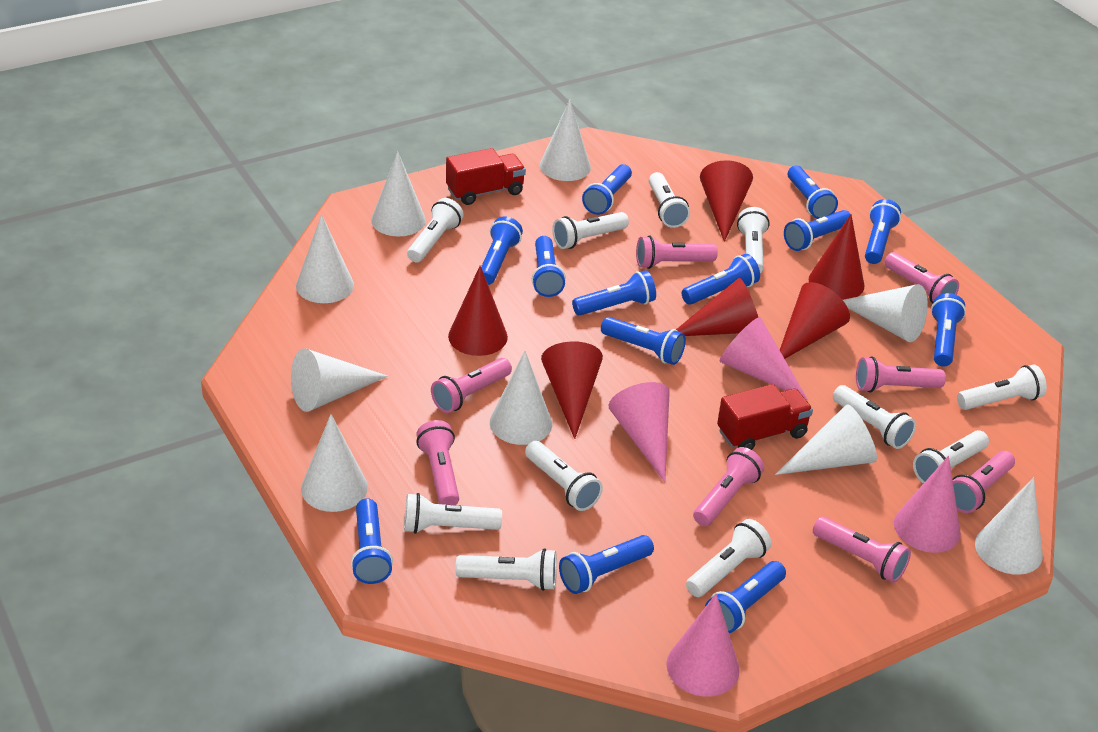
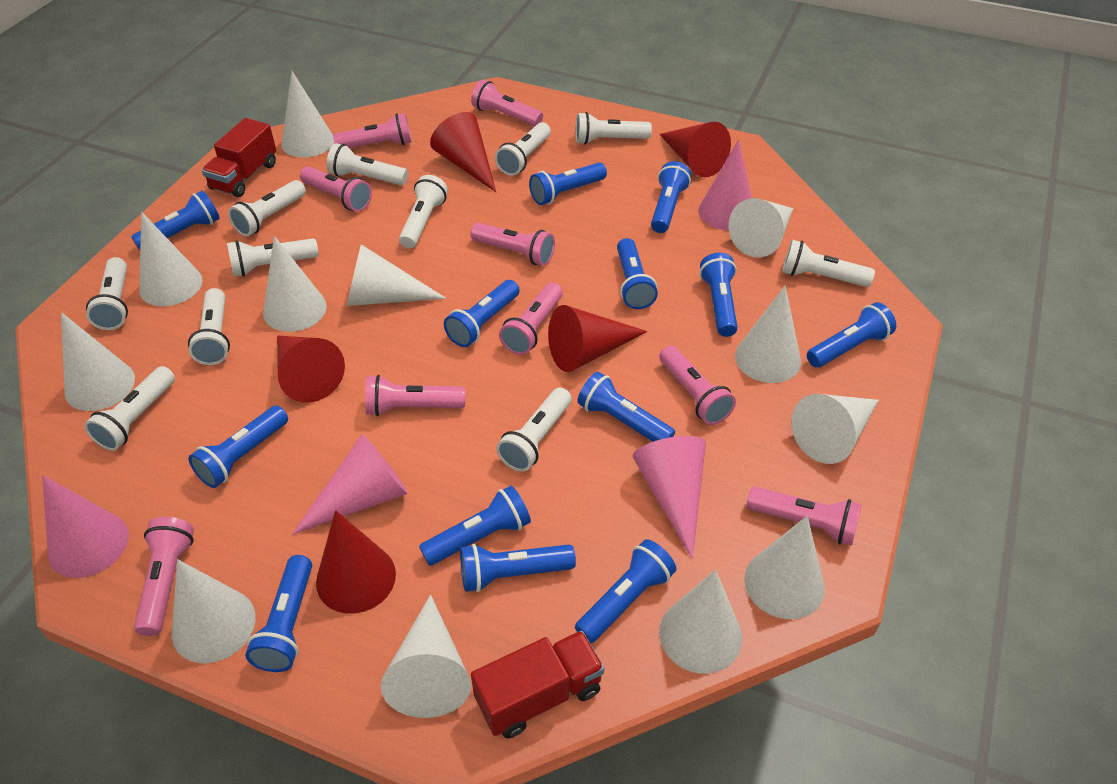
pink flashlight: 8 -> 9
red cone: 6 -> 5
white cone: 9 -> 12

